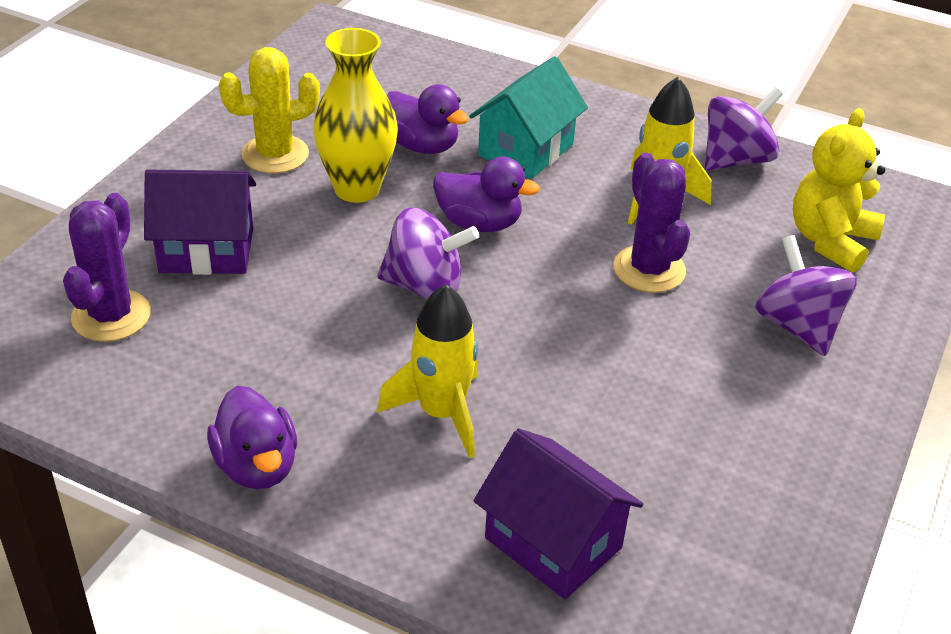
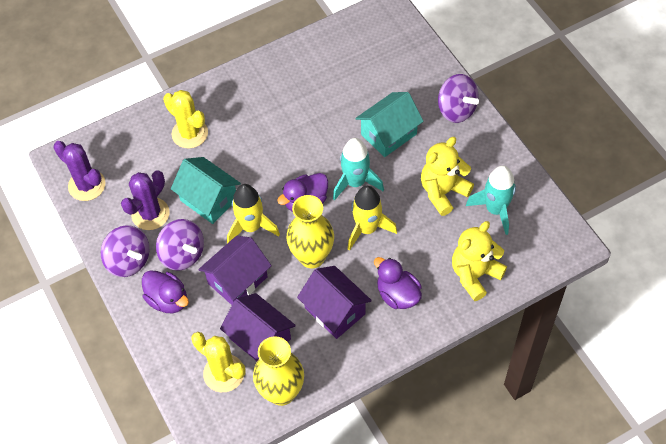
purple house: 2 -> 3
turquoise house: 1 -> 2
turquoise rocket: 0 -> 2
yellow cactus: 1 -> 2
yellow teddy bear: 1 -> 2
yellow vase: 1 -> 2

